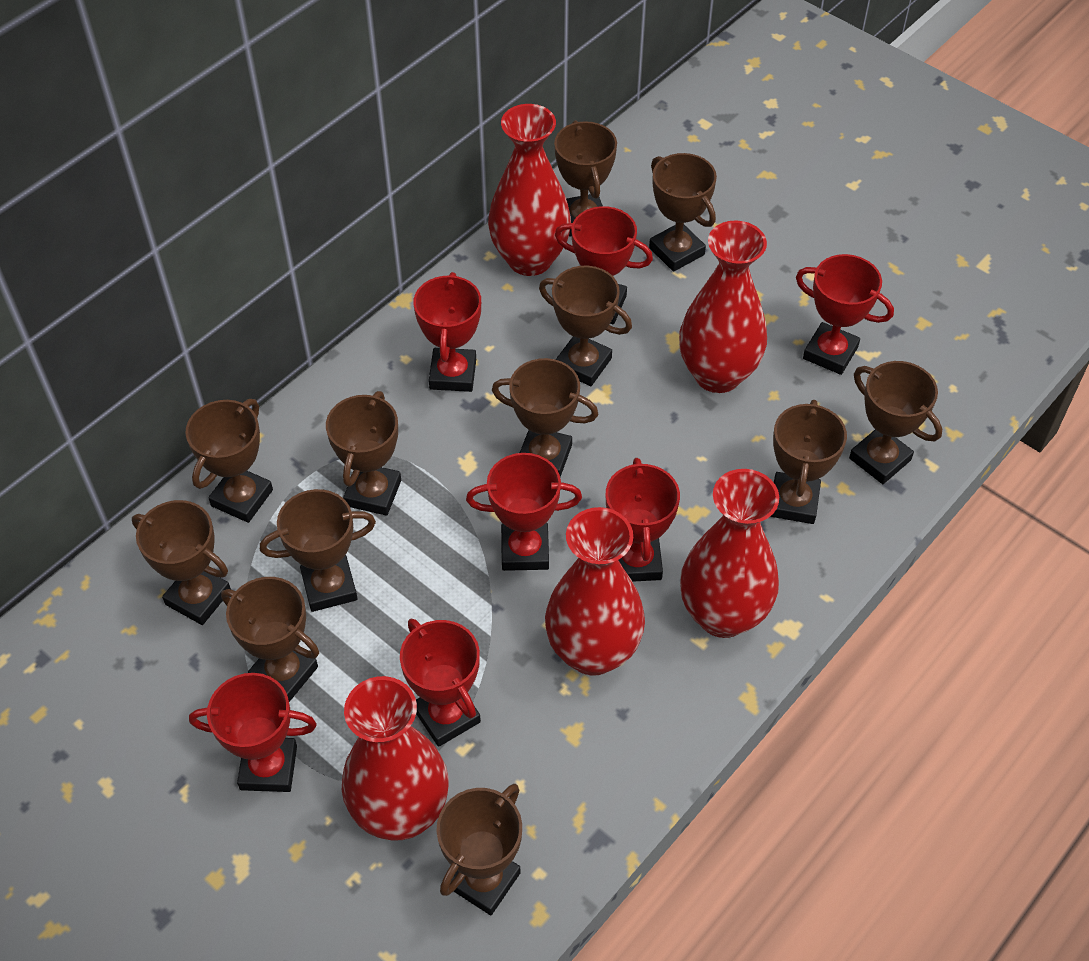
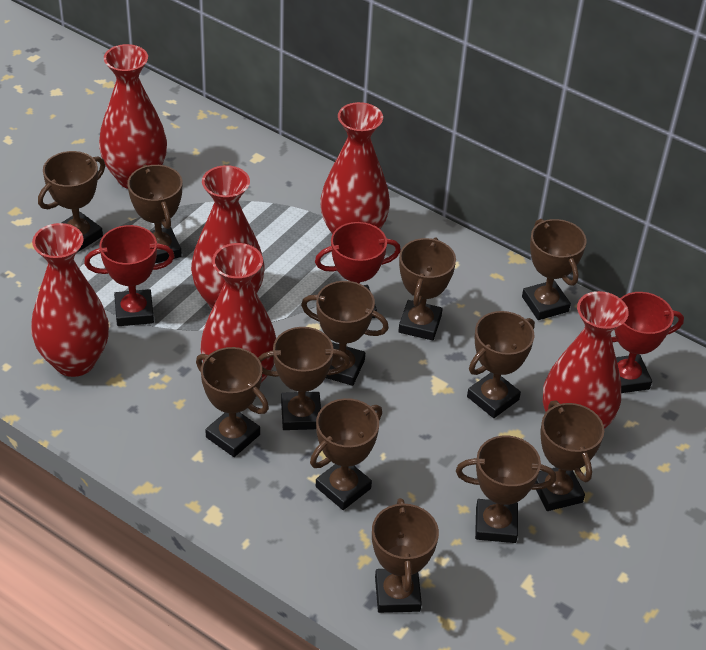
red trophy: 7 -> 3
red vase: 5 -> 6

